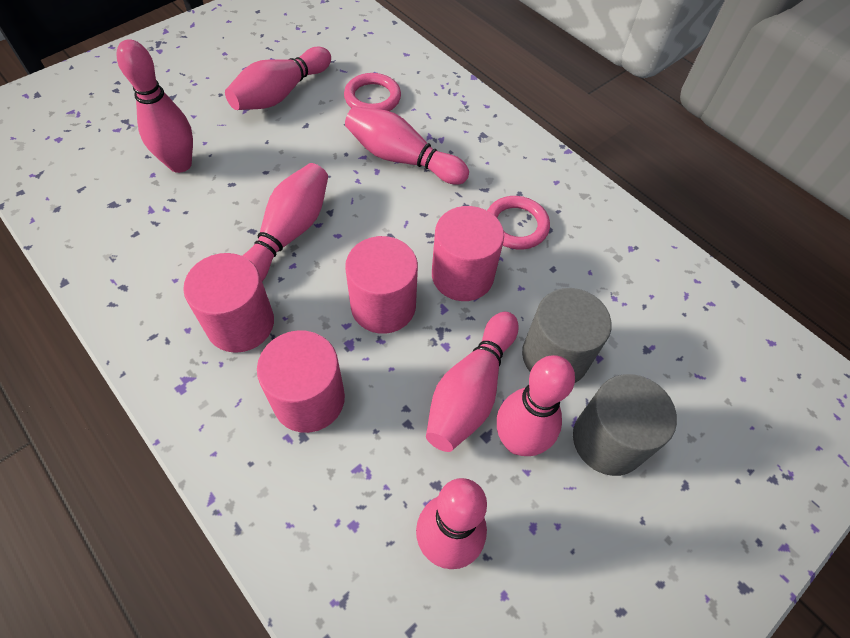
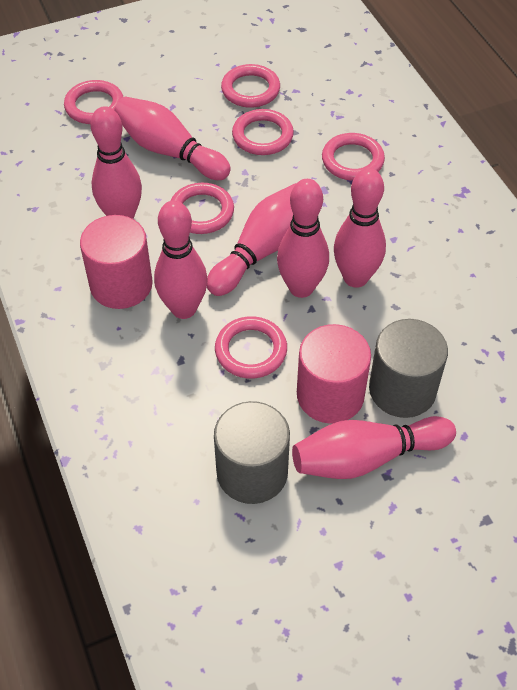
pink cylinder: 4 -> 2
pink ring: 2 -> 6

